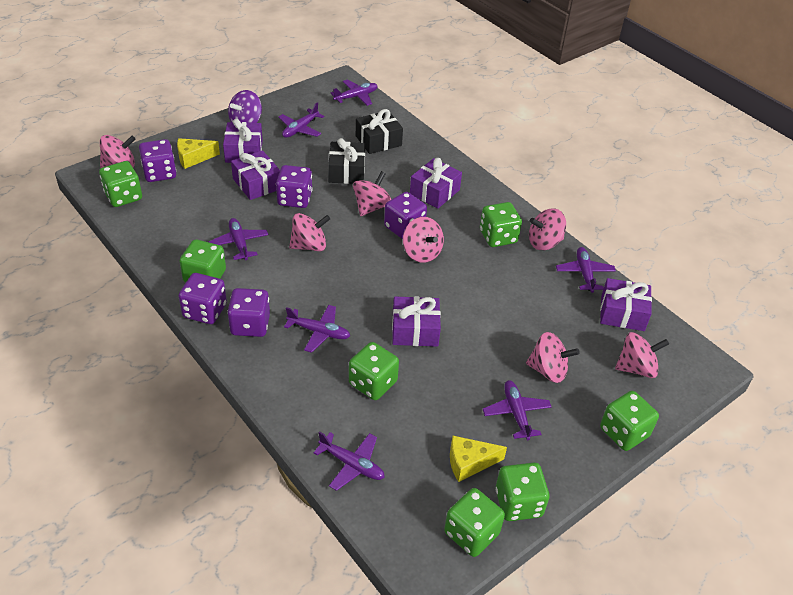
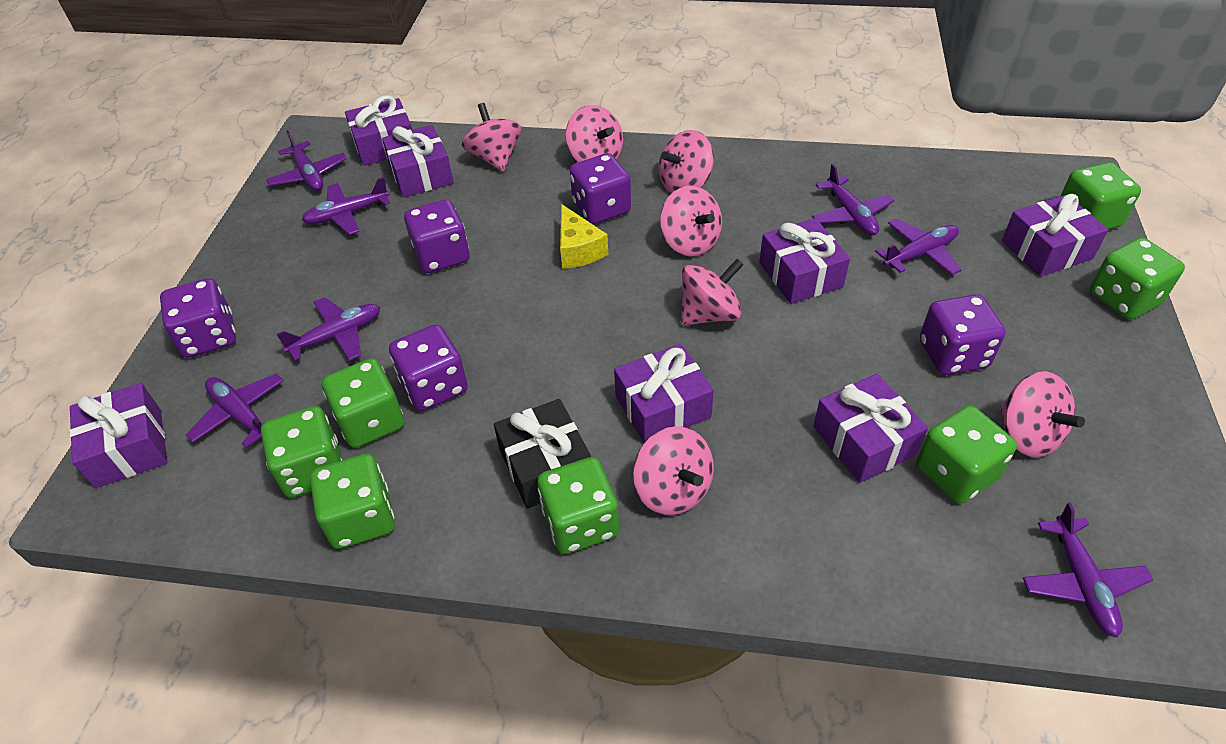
black gift: 2 -> 1
purple gift: 5 -> 7
purple spinning top: 1 -> 0
yellow cheese: 2 -> 1

